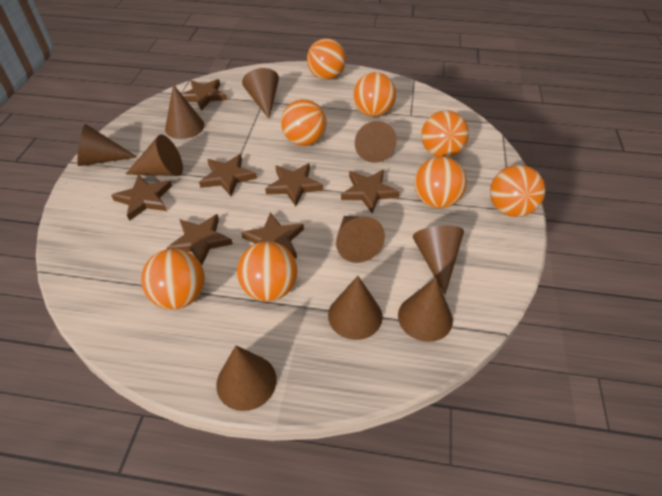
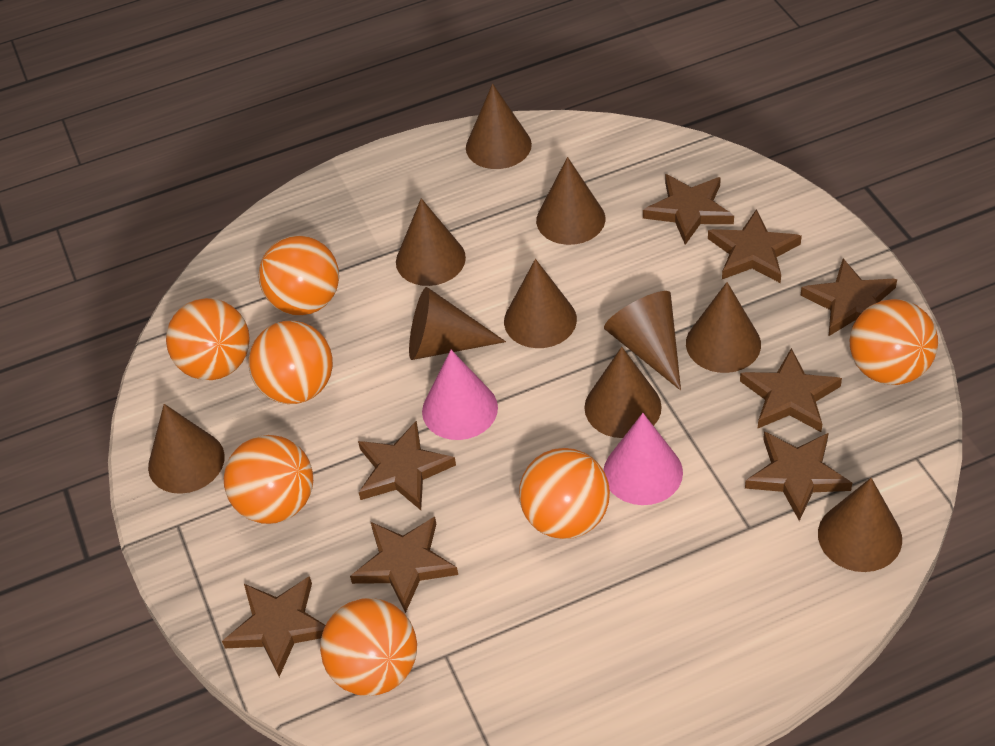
brown star: 7 -> 8
orange ball: 8 -> 7
pink cone: 0 -> 2

